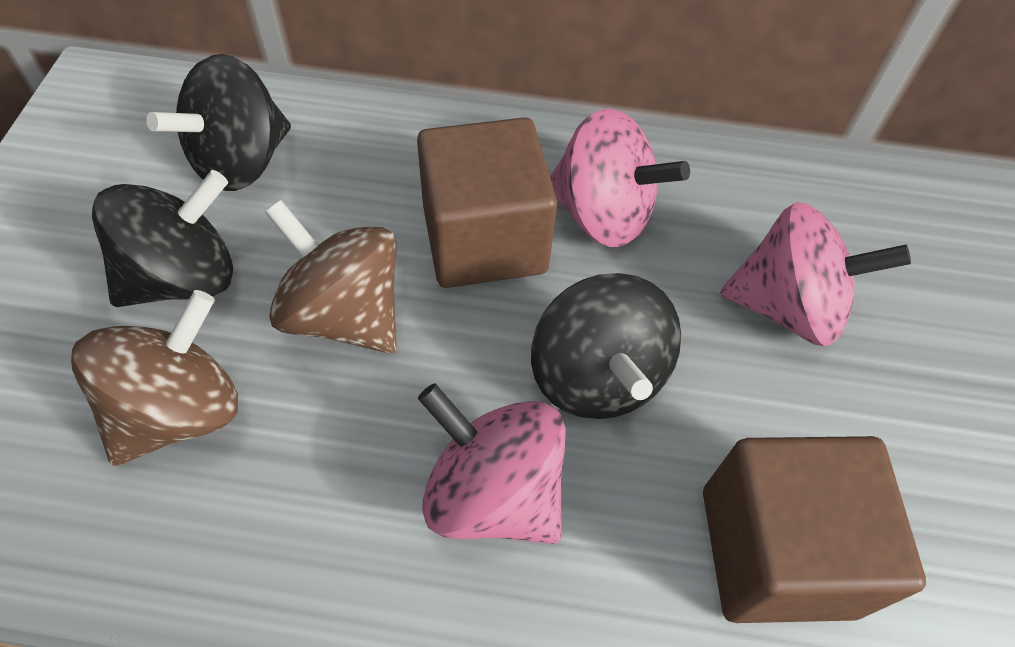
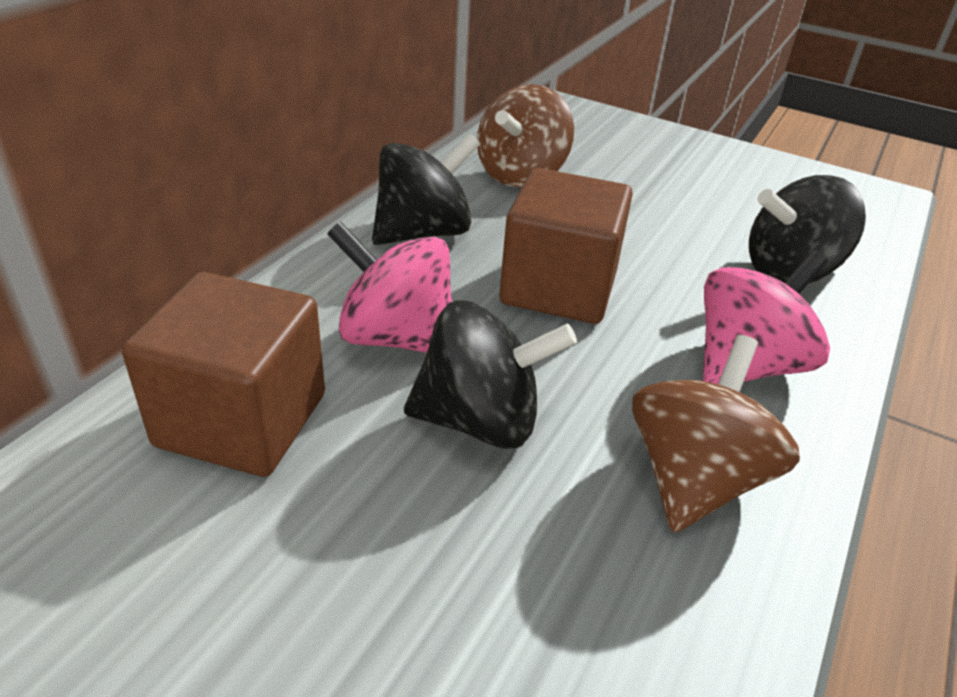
pink spinning top: 3 -> 2

